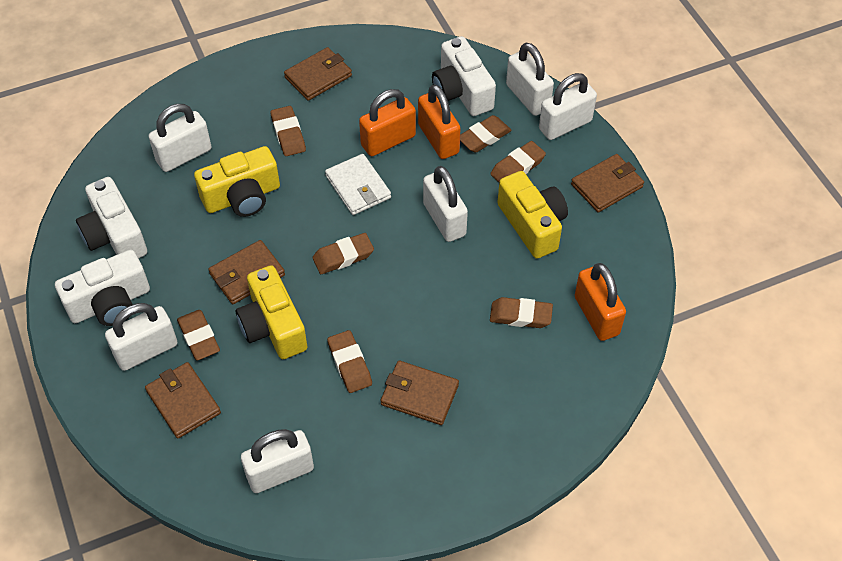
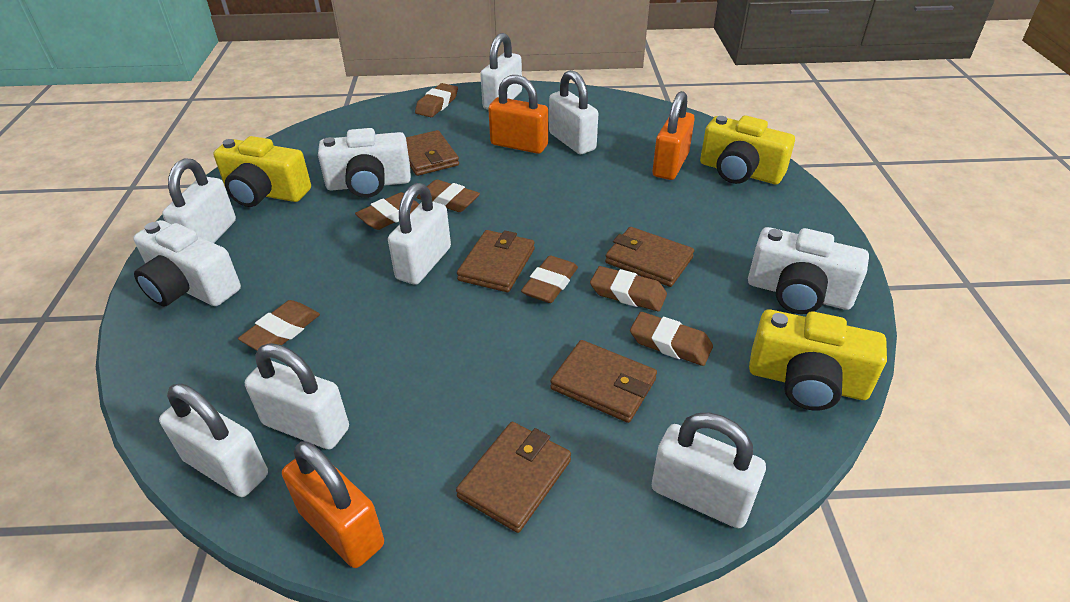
white padlock: 6 -> 7
white wallet: 1 -> 0

